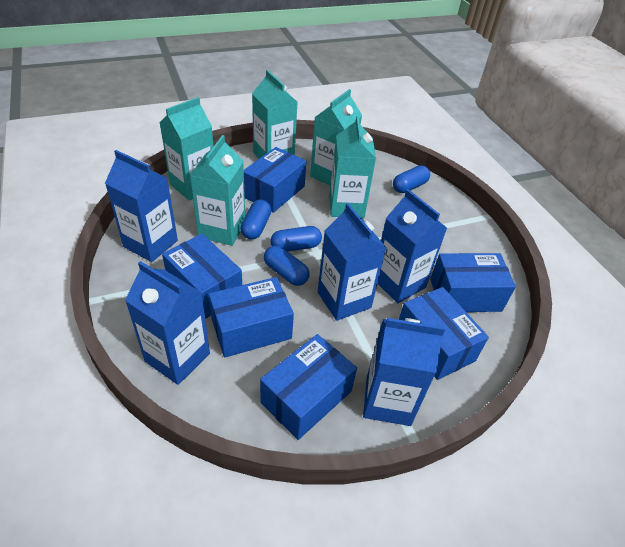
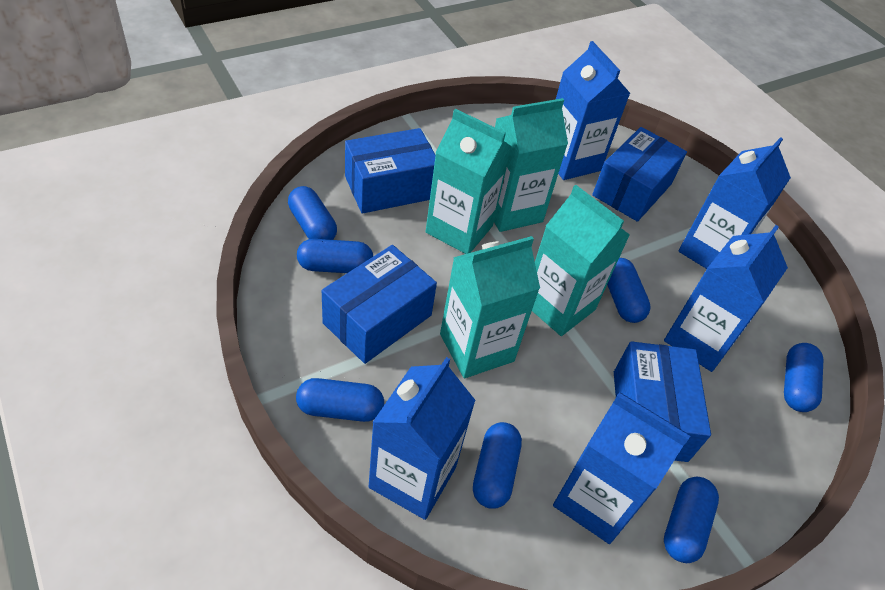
blue box: 6 -> 4
blue capsule: 4 -> 7
turquoise carton: 5 -> 4

